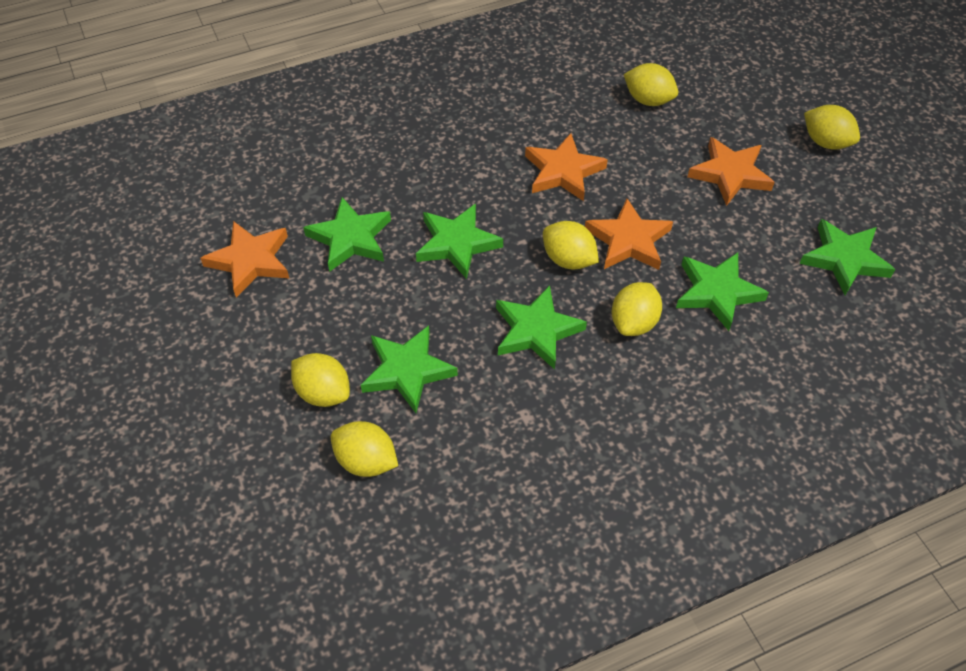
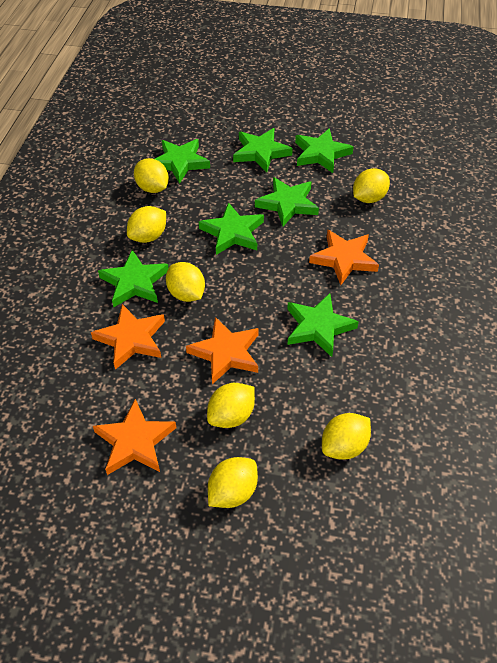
green star: 6 -> 7
yellow lemon: 6 -> 7

